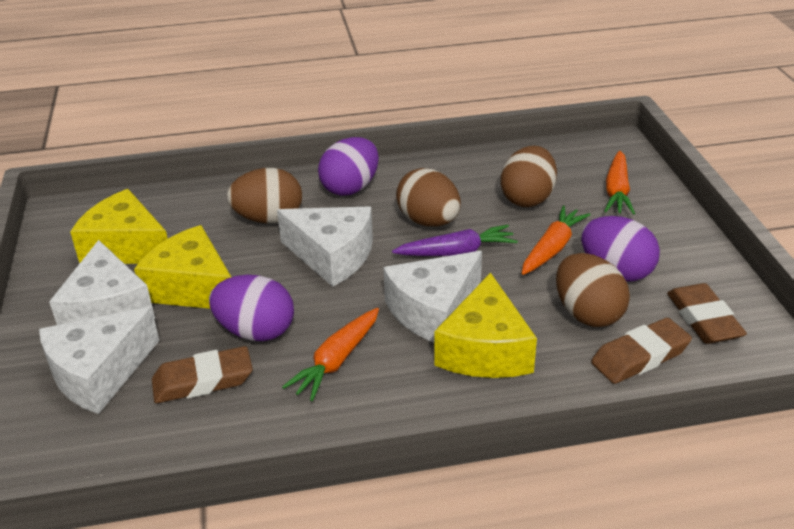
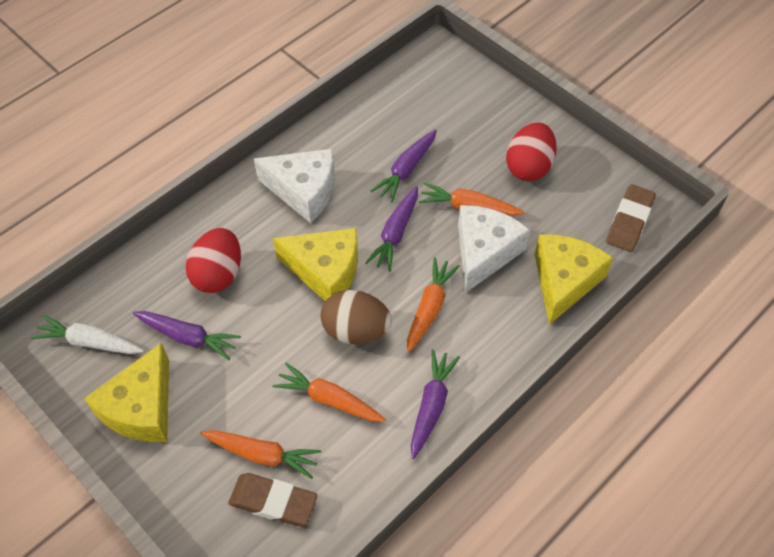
brown egg: 4 -> 1
brown eraser: 3 -> 2
orange carrot: 3 -> 4
purple carrot: 1 -> 4
purple egg: 3 -> 0
red egg: 0 -> 2
white carrot: 0 -> 1
white cheese: 4 -> 2

